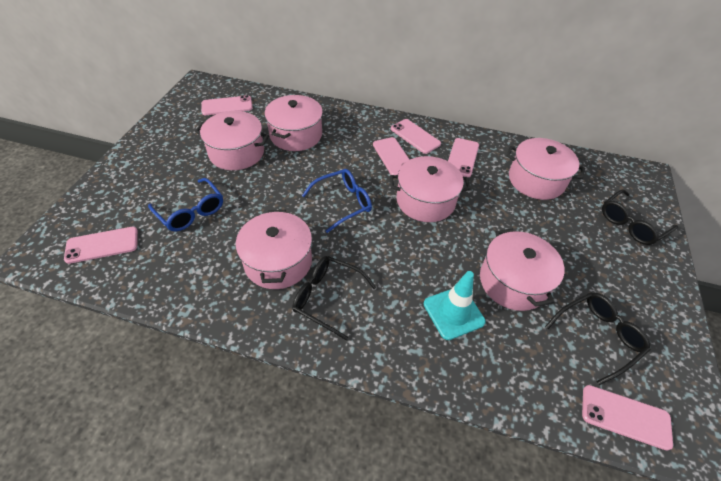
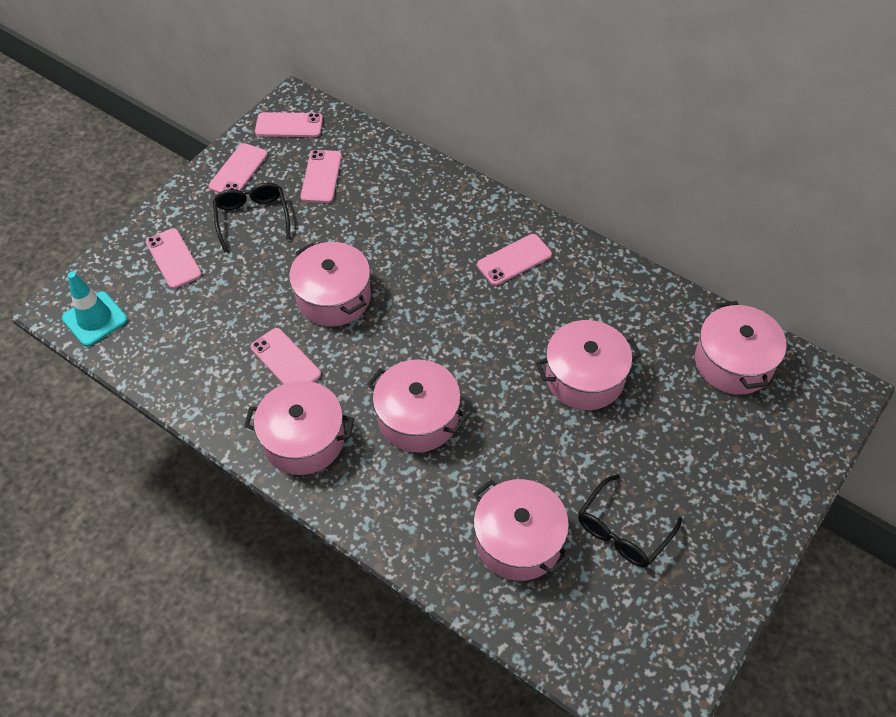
black glasses: 3 -> 2
blue glasses: 2 -> 0

